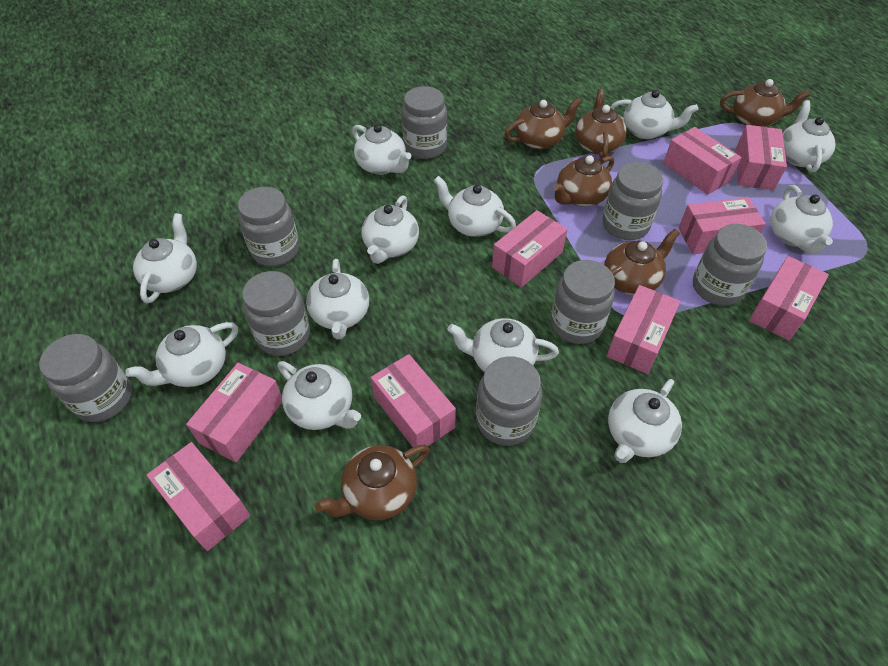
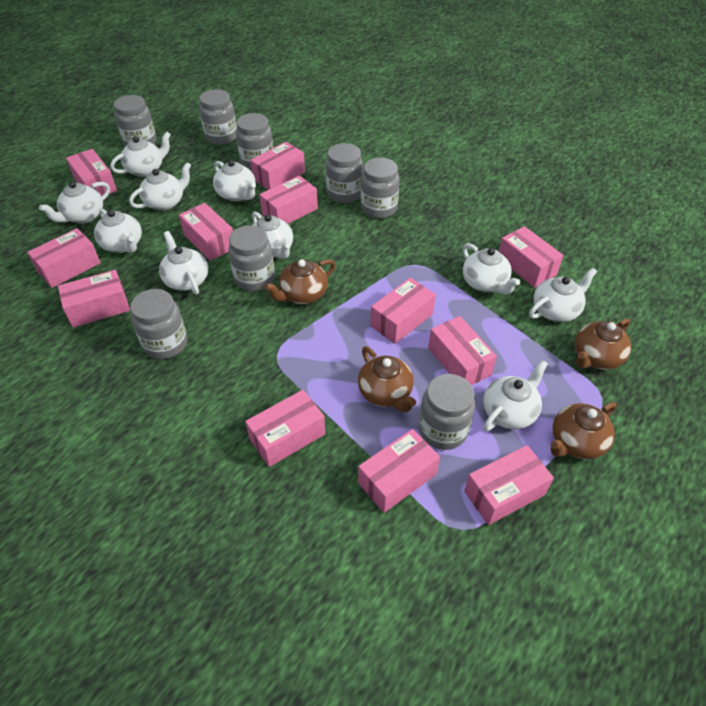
brown teapot: 6 -> 4
pink box: 9 -> 12
white teapot: 12 -> 10

